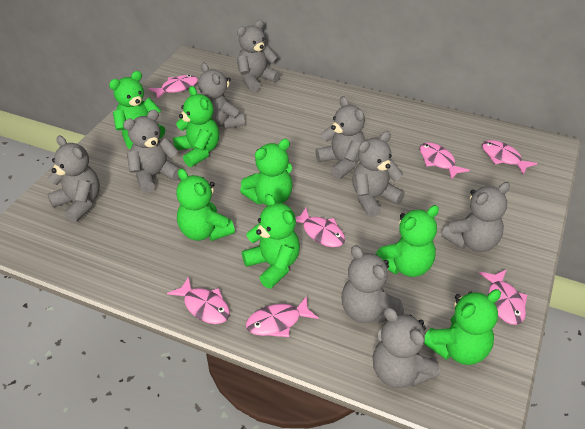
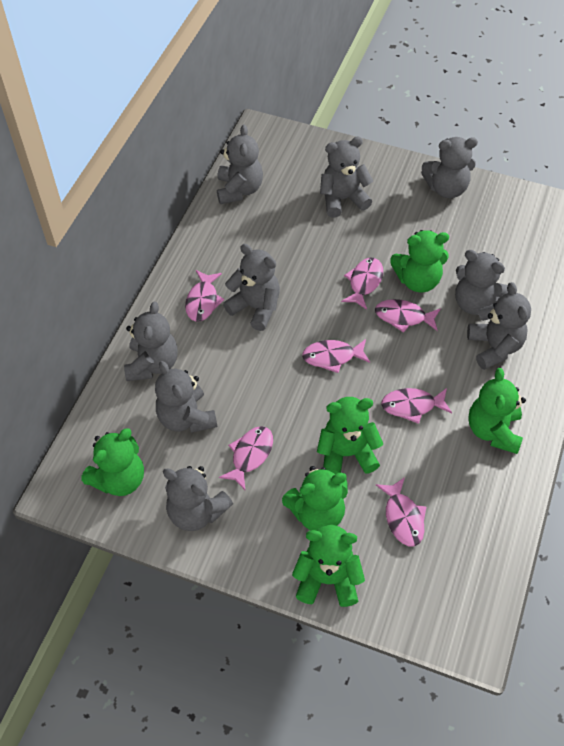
green teddy bear: 7 -> 6

